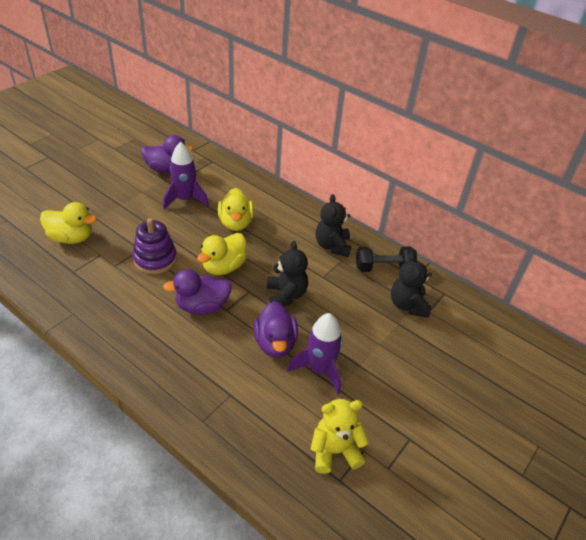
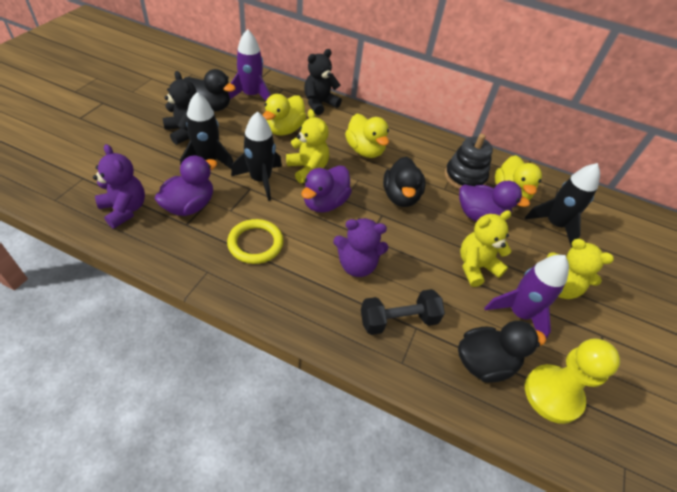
black duck: 0 -> 3
black rocket: 0 -> 3
black stacking toy: 0 -> 1
black teddy bear: 3 -> 2
purple stacking toy: 1 -> 0
purple teddy bear: 0 -> 2
yellow pawn: 0 -> 1
yellow ring: 0 -> 1
yellow teddy bear: 1 -> 3

